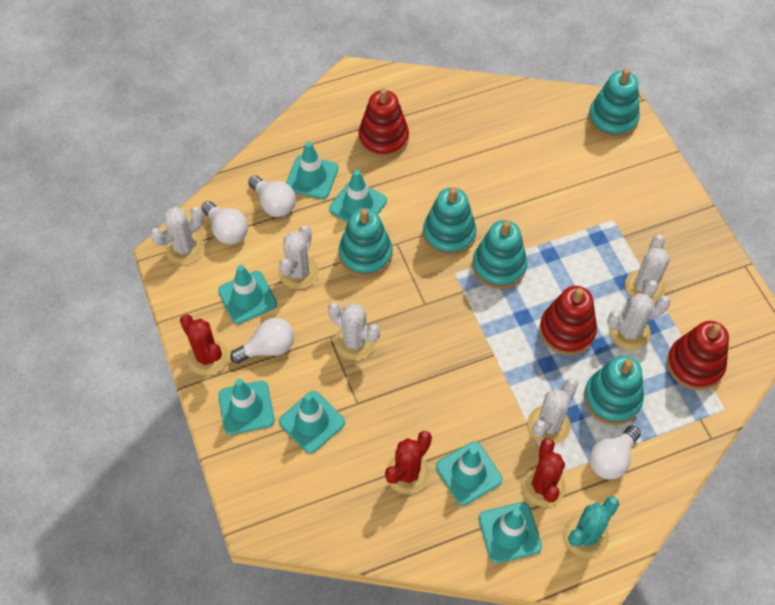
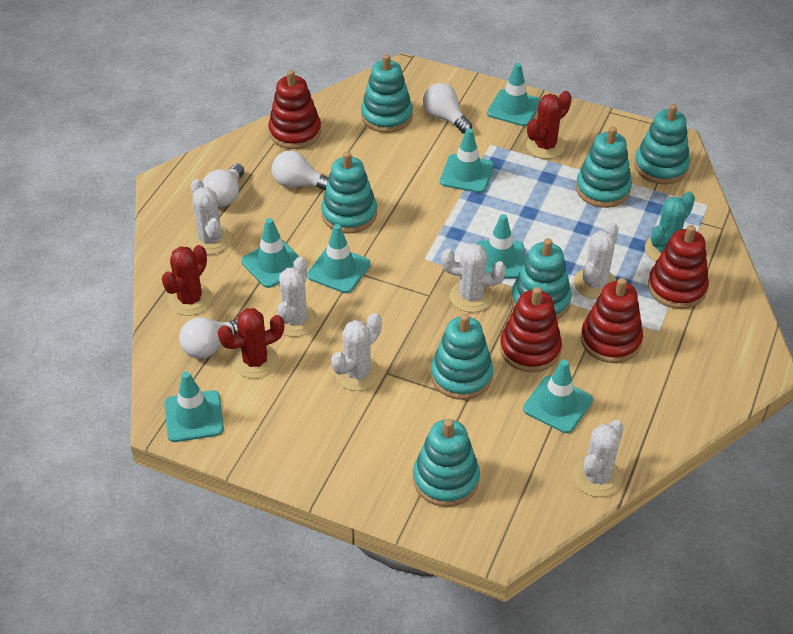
red stacking toy: 3 -> 4
turquoise stacking toy: 5 -> 7

